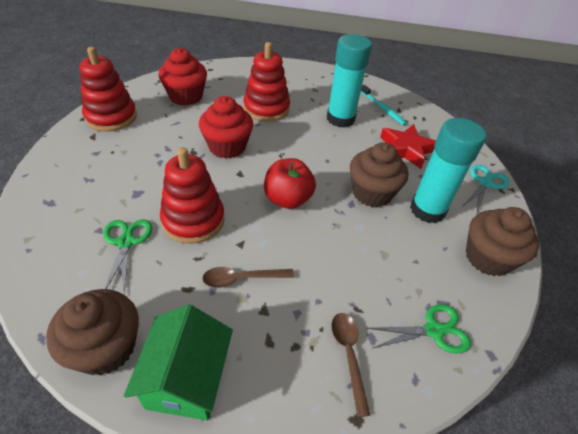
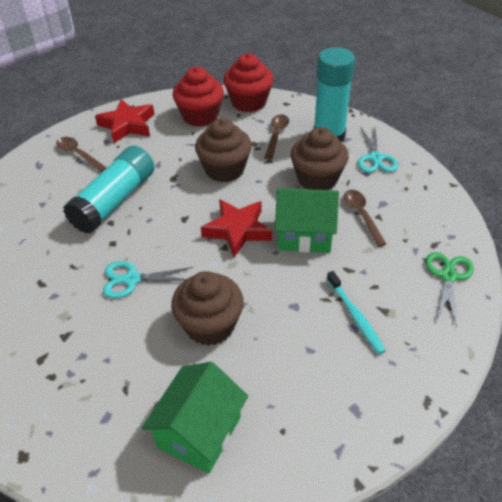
brown spoon: 2 -> 3
green house: 1 -> 2
green scissors: 2 -> 1
red apple: 1 -> 0
red stacking toy: 3 -> 0
red star: 1 -> 2
turquoise scissors: 1 -> 2

